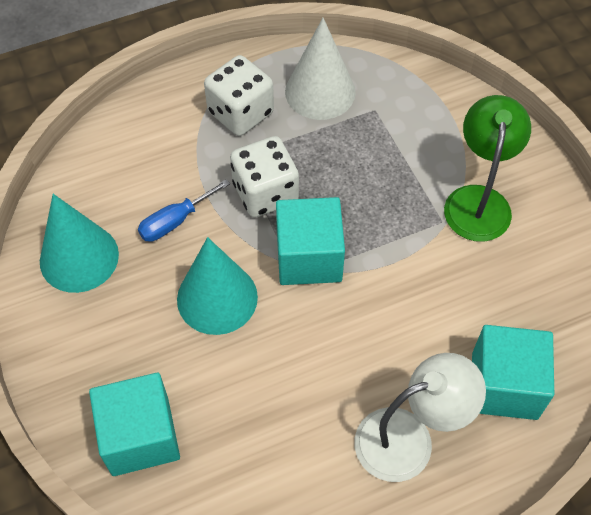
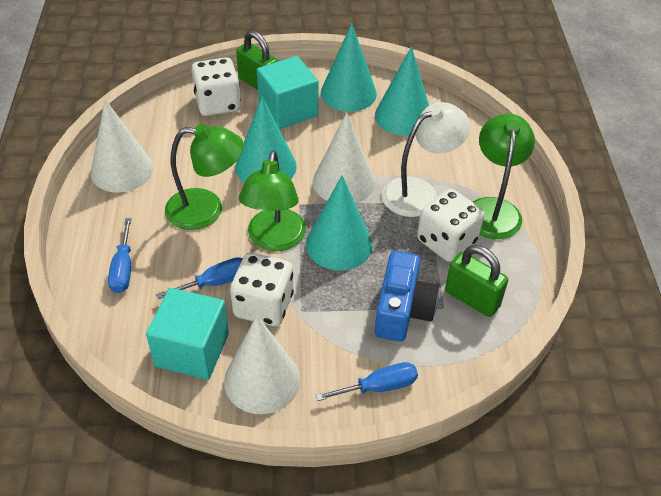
blue camera: 0 -> 1
blue screwdriver: 1 -> 3
green lamp: 1 -> 3
green padlock: 0 -> 2
turquoise cone: 2 -> 4
turquoise cube: 3 -> 2
white cone: 1 -> 3
white dice: 2 -> 3

